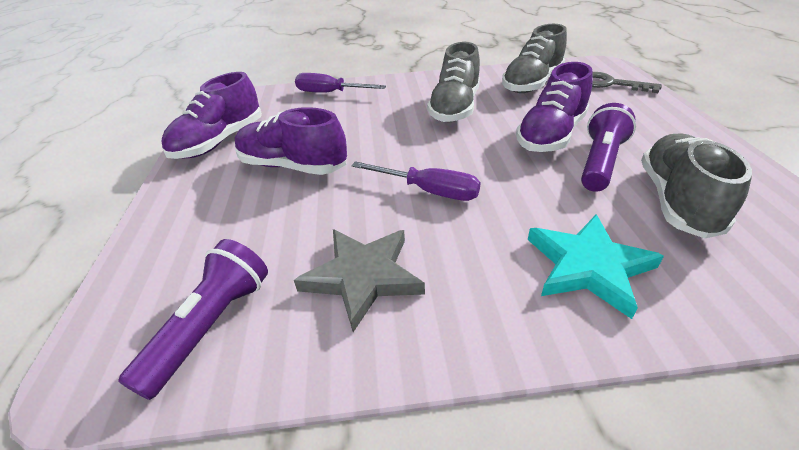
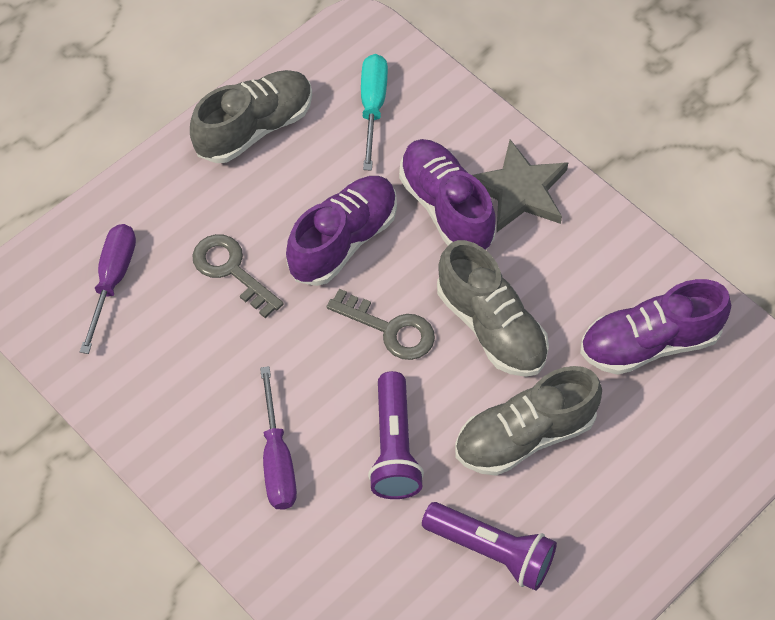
grey key: 1 -> 2
turquoise screwdriver: 0 -> 1
turquoise star: 1 -> 0

